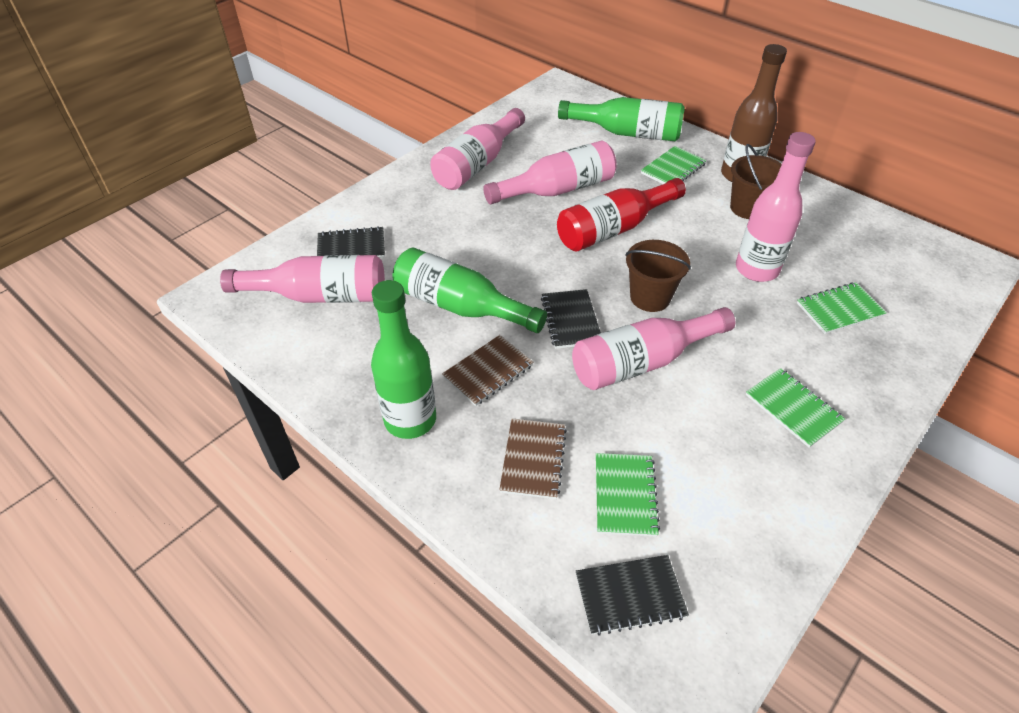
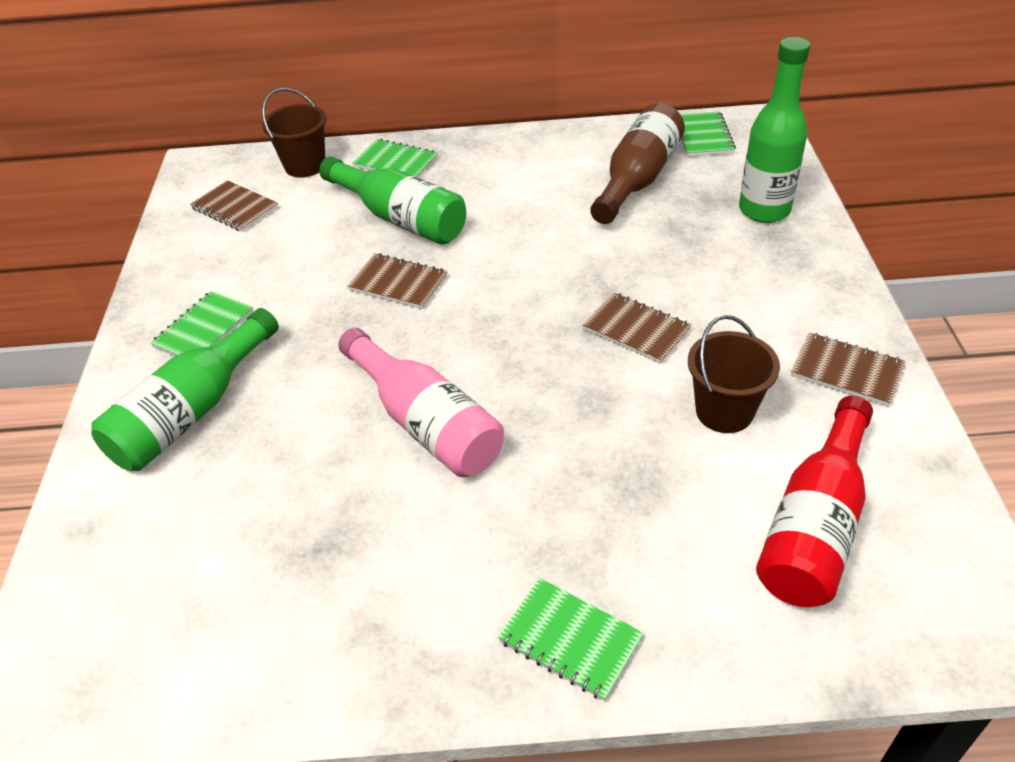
black notebook: 3 -> 0
brown notebook: 2 -> 4
pink bottle: 5 -> 1

